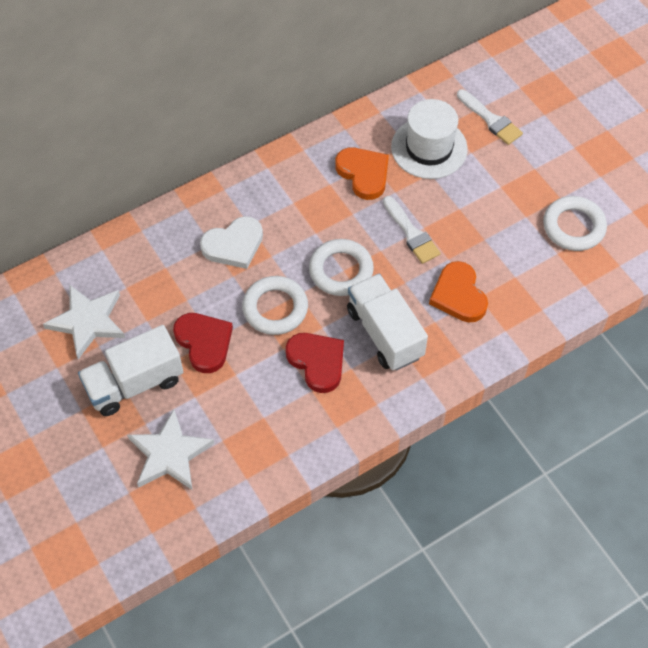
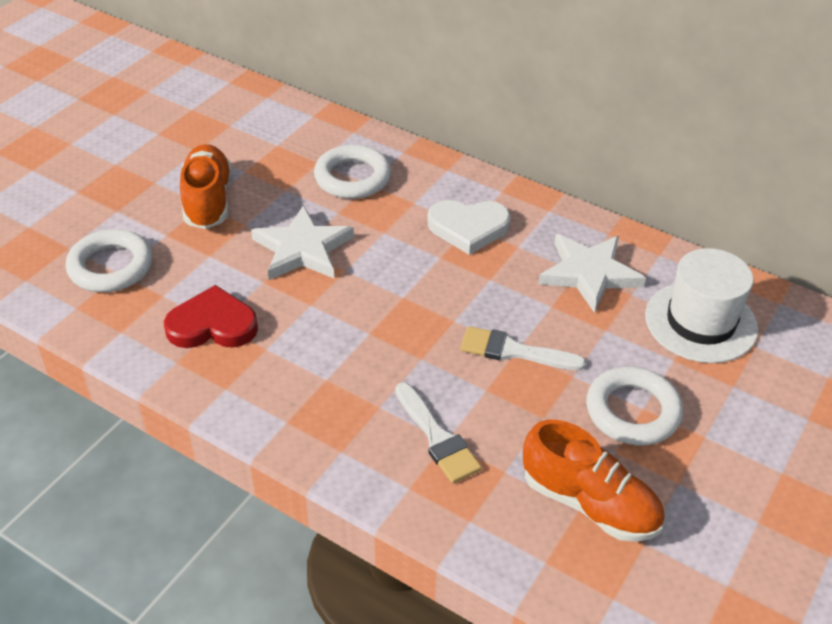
orange heart: 2 -> 0
orange shoe: 0 -> 2
red heart: 2 -> 1
white truck: 2 -> 0

